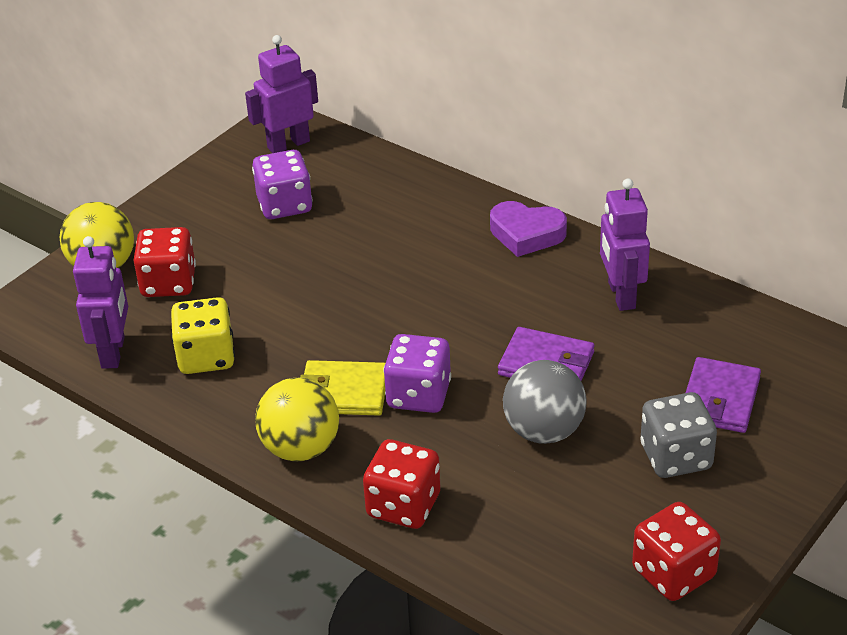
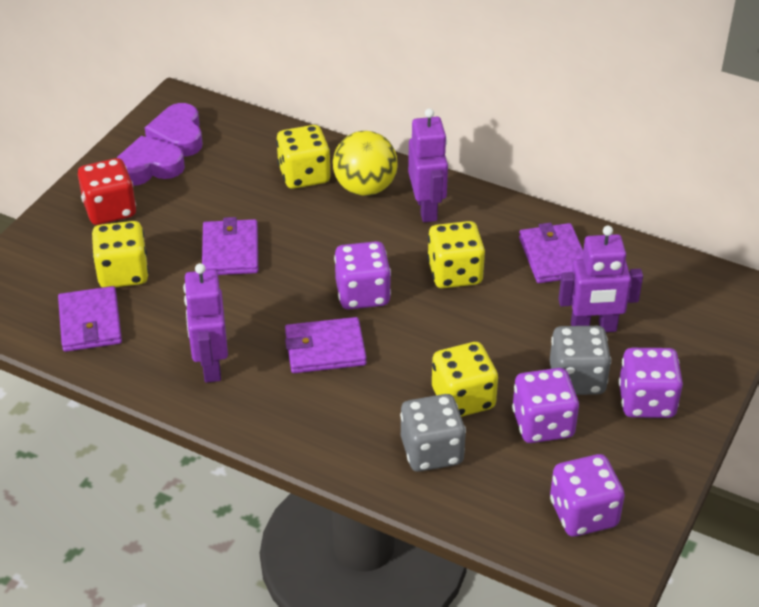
grey ball: 1 -> 0
grey dice: 1 -> 2
purple dice: 2 -> 4
purple heart: 1 -> 2
purple wallet: 2 -> 4
red dice: 3 -> 1
yellow ball: 2 -> 1
yellow dice: 1 -> 4
yellow wallet: 1 -> 0

